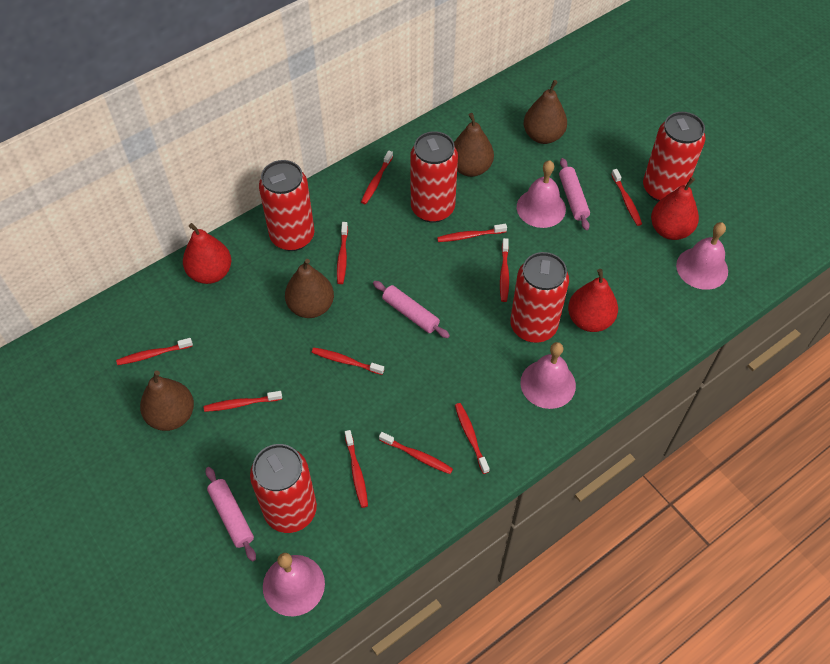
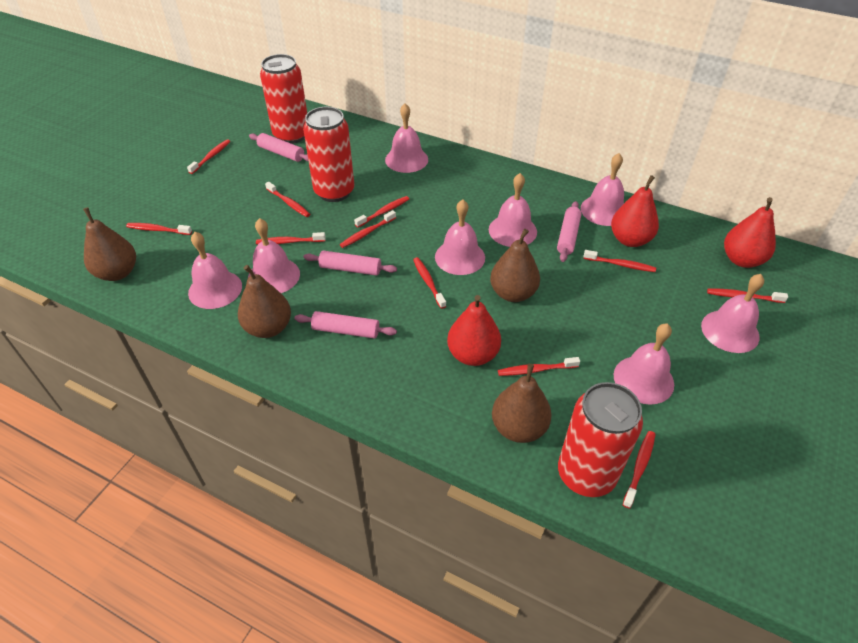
pink bell: 4 -> 8
pink rolling pin: 3 -> 4
red can: 5 -> 3

